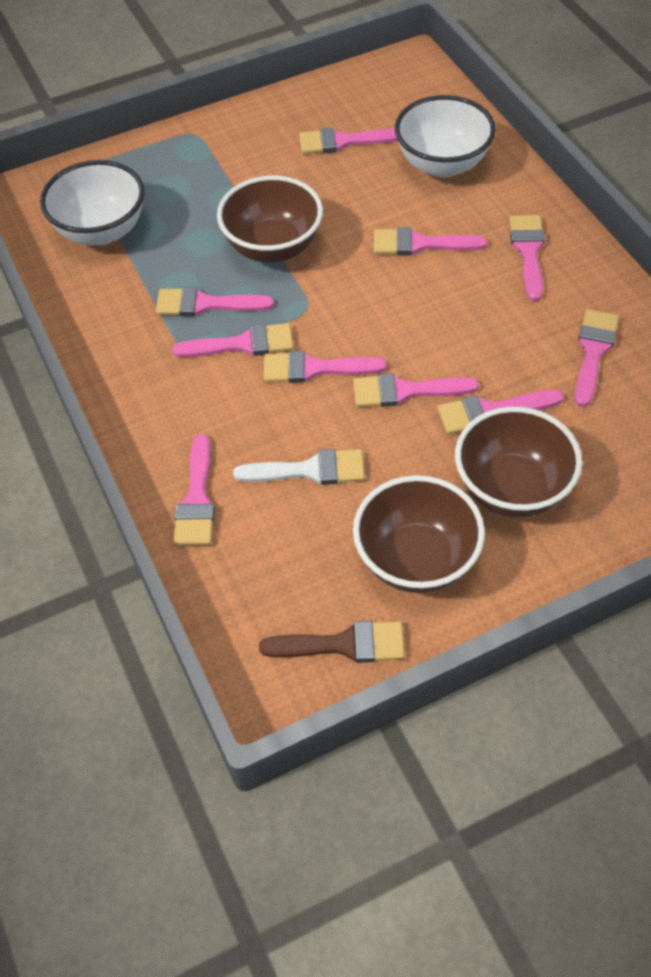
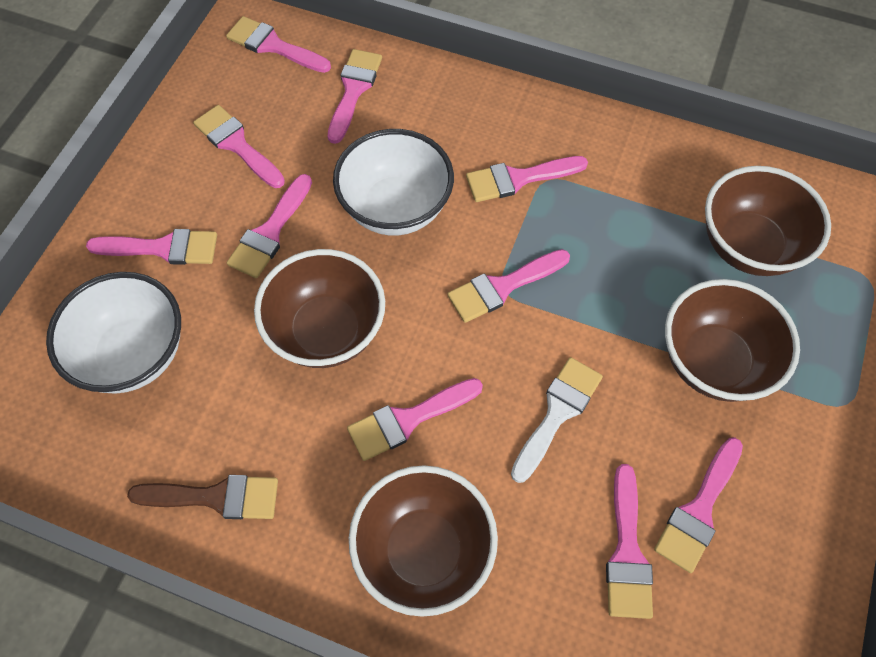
brown bowl: 3 -> 4

